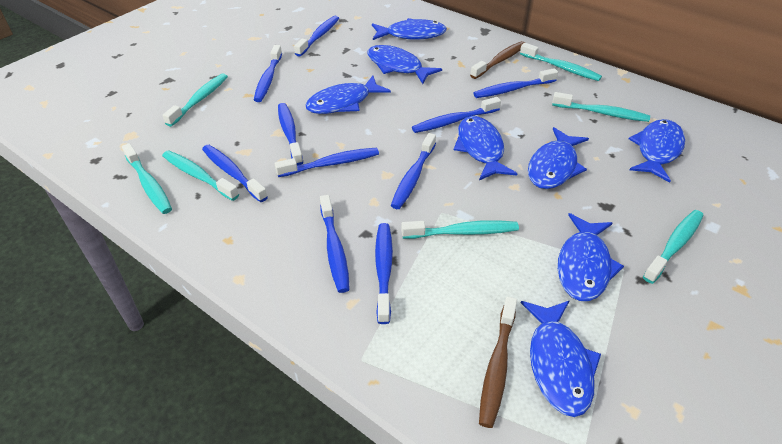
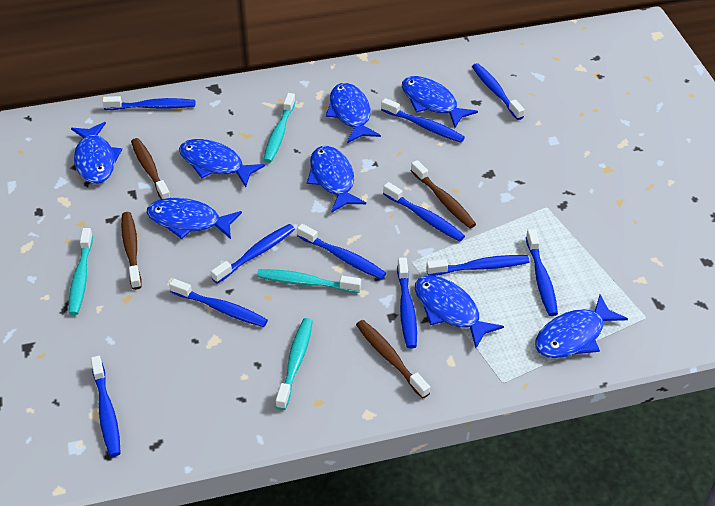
blue toothbrush: 10 -> 11
brown toothbrush: 2 -> 4
turquoise toothbrush: 7 -> 4

